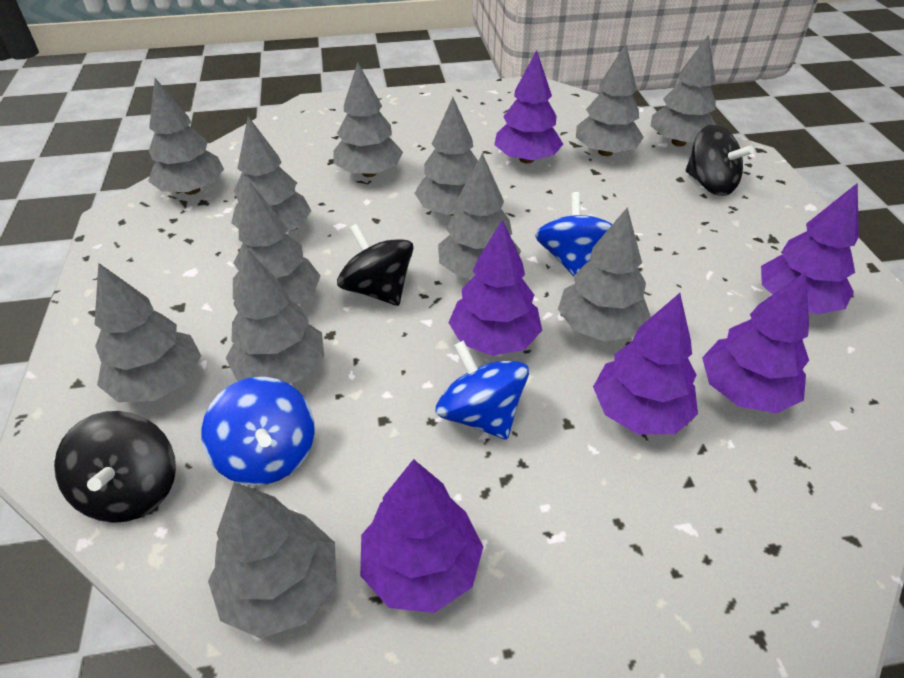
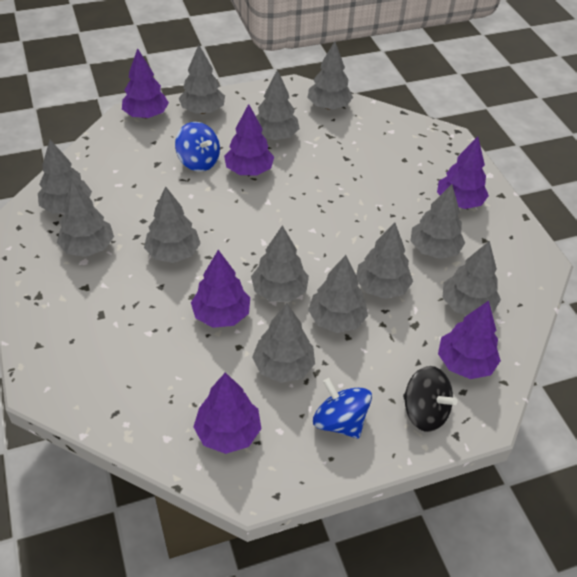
black spinning top: 3 -> 1
blue spinning top: 3 -> 2

